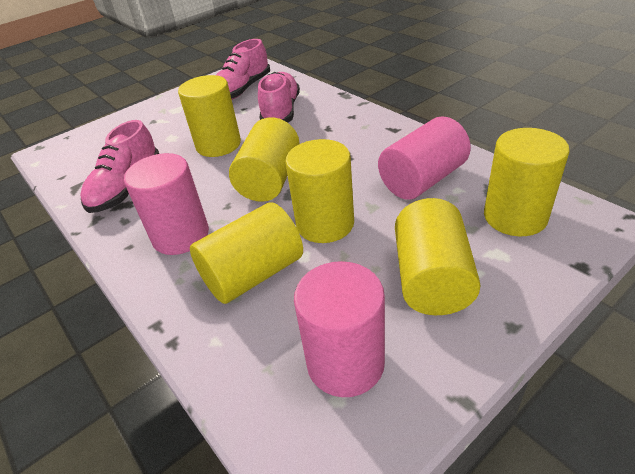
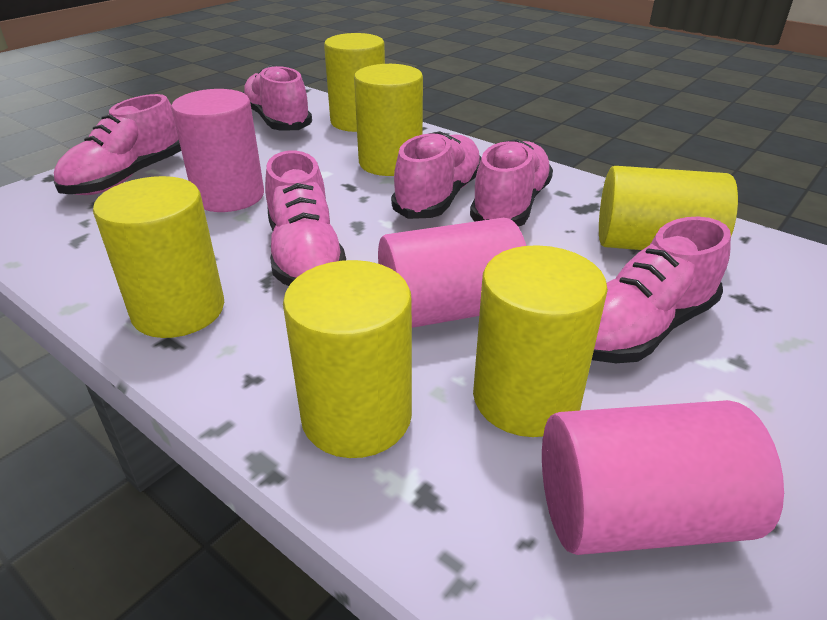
pink shoe: 3 -> 6

